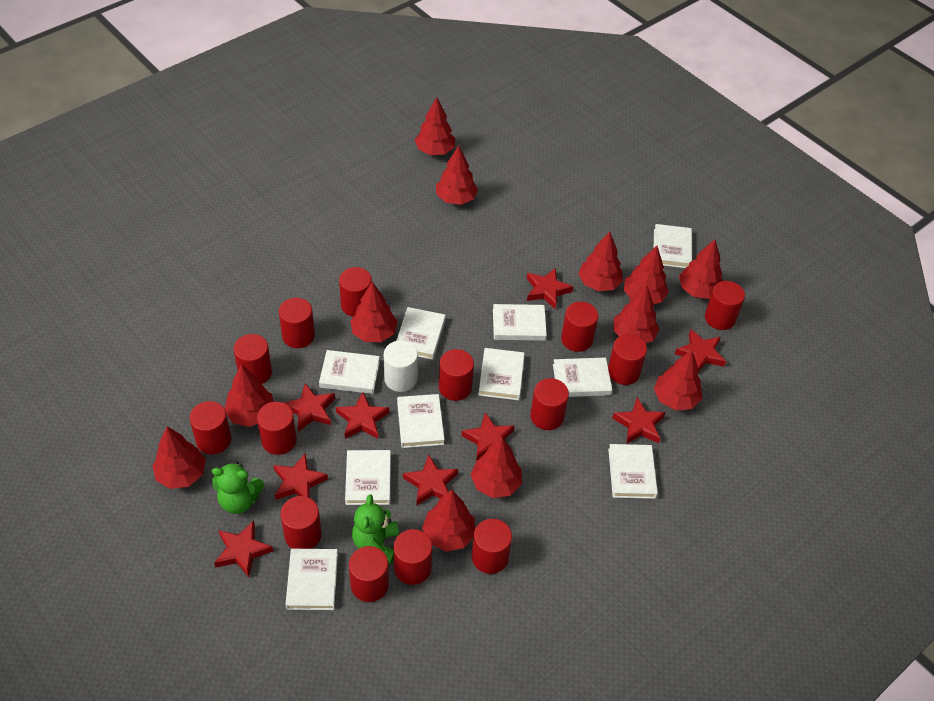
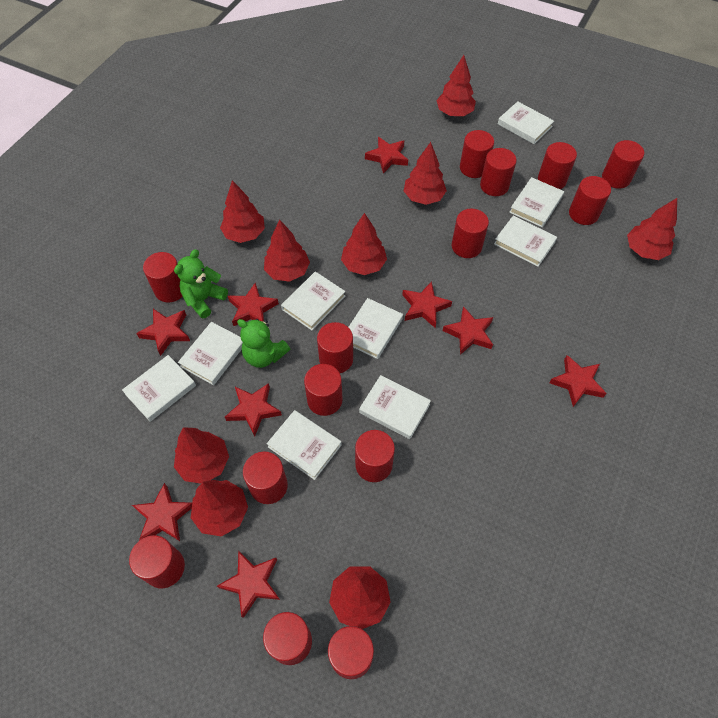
red tree: 12 -> 9
white book: 10 -> 9
white cylinder: 1 -> 0

